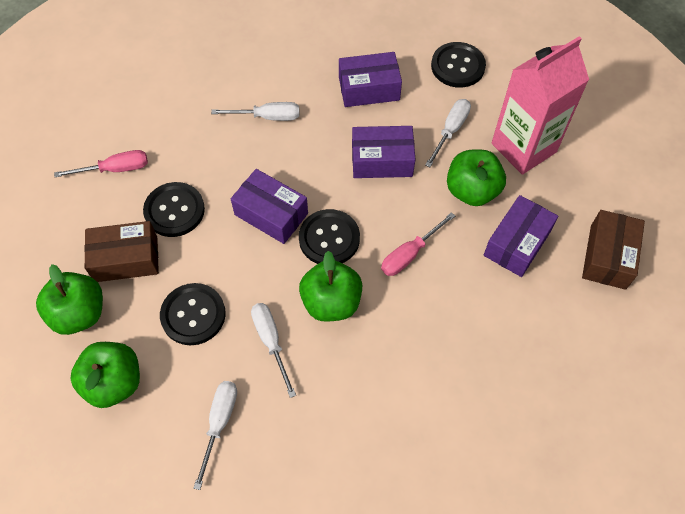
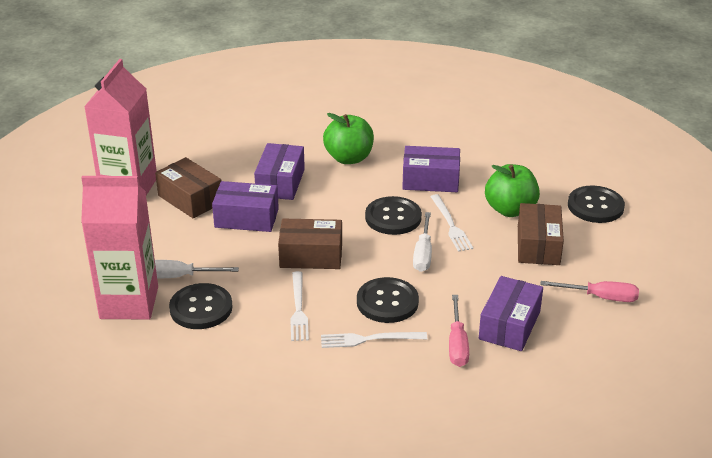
brown box: 2 -> 3
green apple: 4 -> 2
pink carton: 1 -> 2
white fork: 0 -> 3
white screwdriver: 4 -> 2

